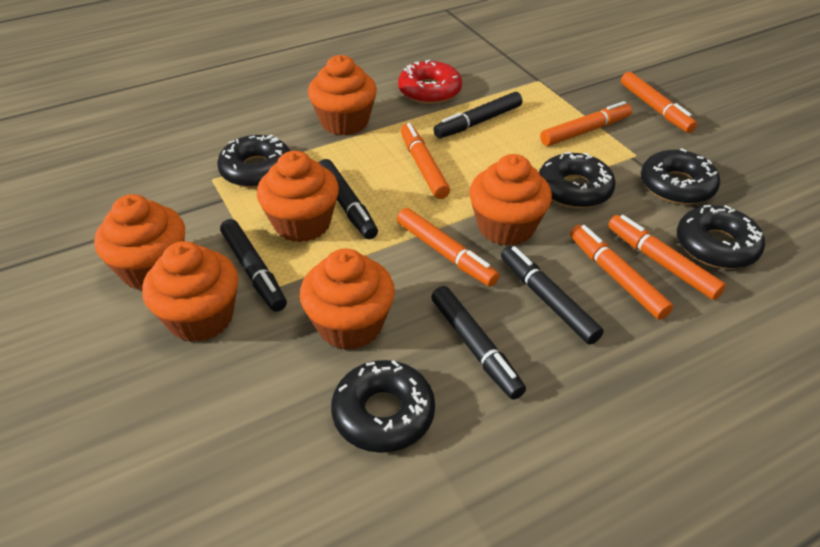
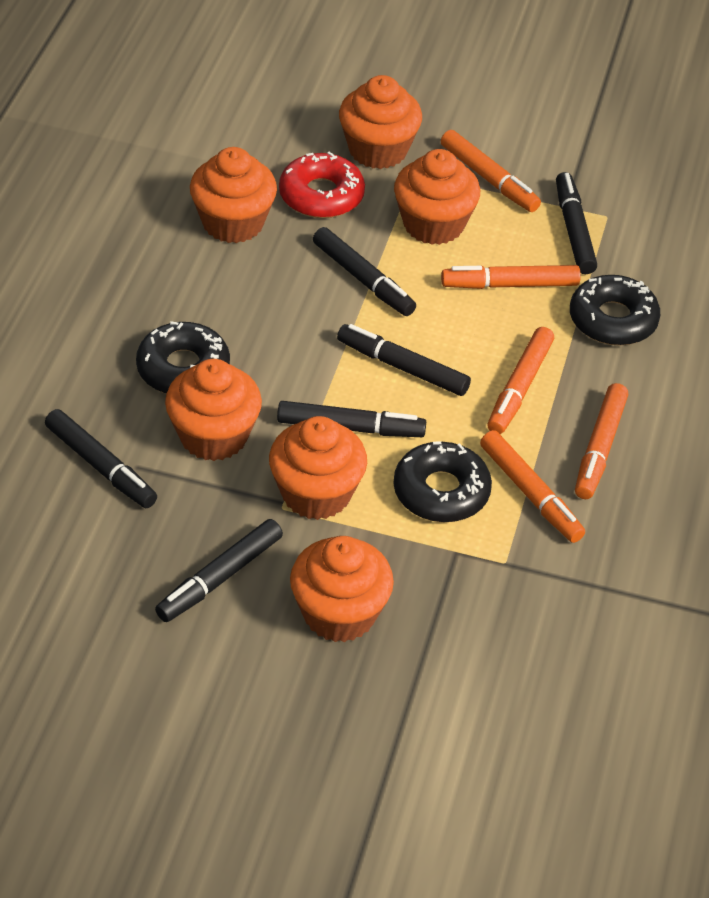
black donut: 5 -> 3
black marker: 5 -> 6
orange marker: 6 -> 5

